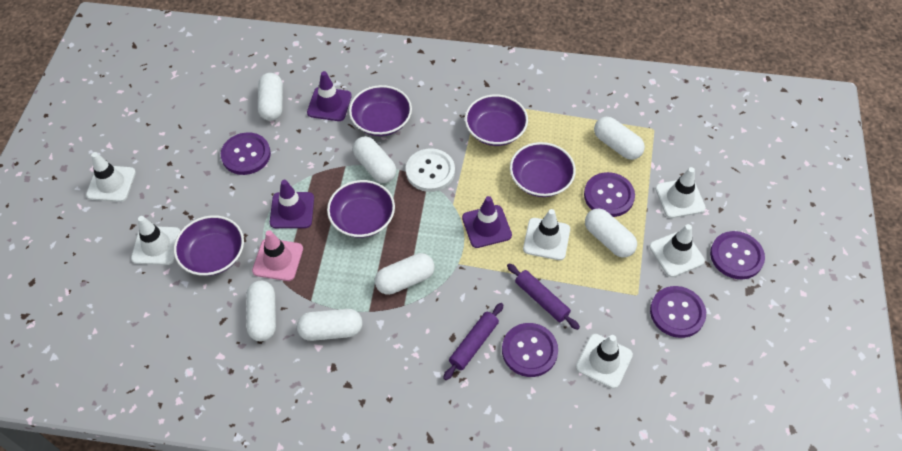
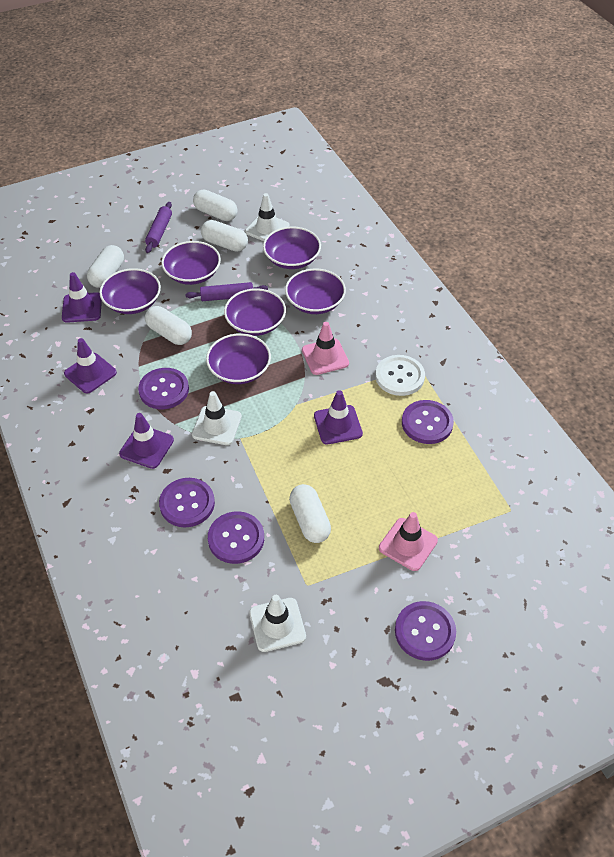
pink traffic cone: 1 -> 2
purple bowl: 5 -> 6
purple traffic cone: 3 -> 4
white capsule: 7 -> 5
white traffic cone: 6 -> 3

